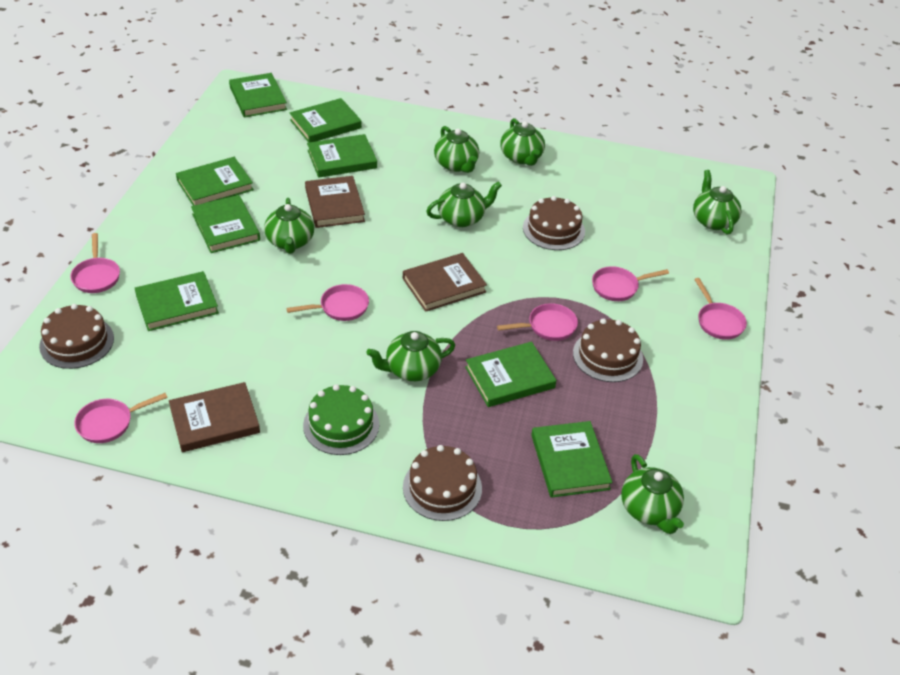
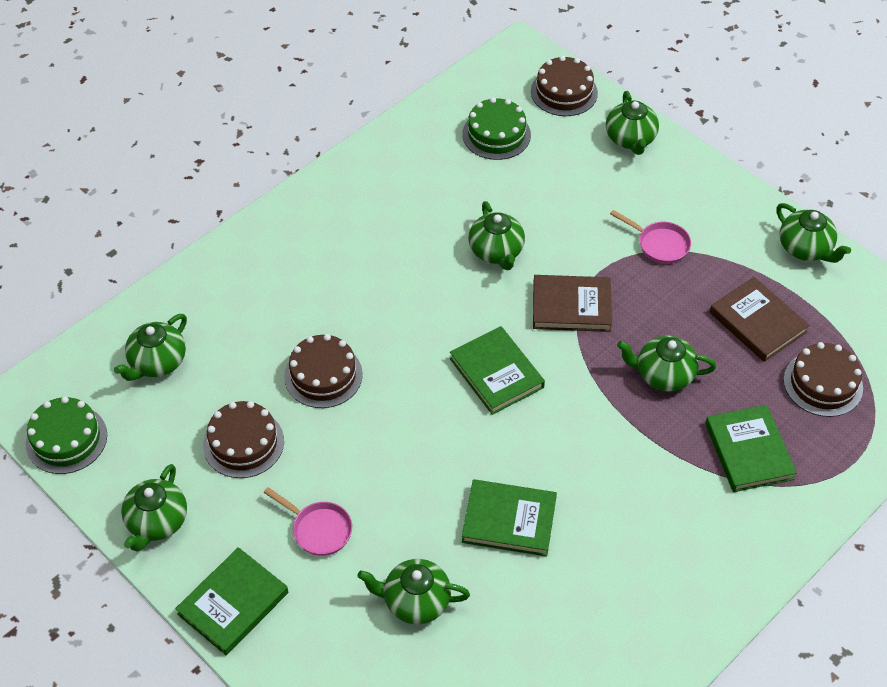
brown book: 3 -> 2
green book: 8 -> 4
green cake: 1 -> 2
pink pan: 6 -> 2

